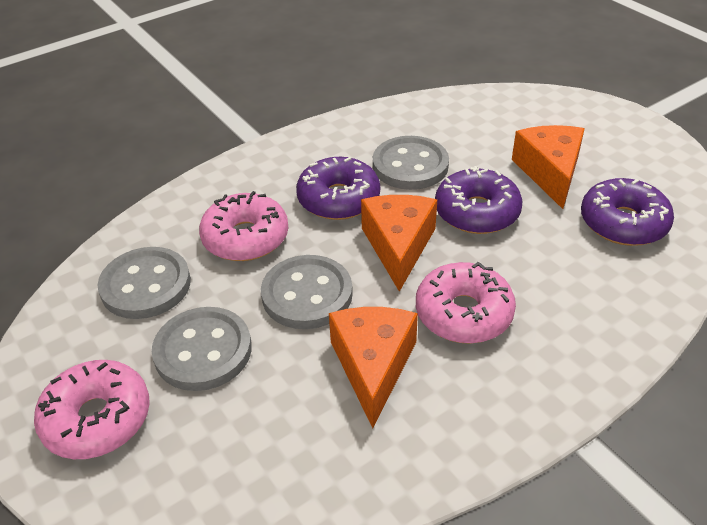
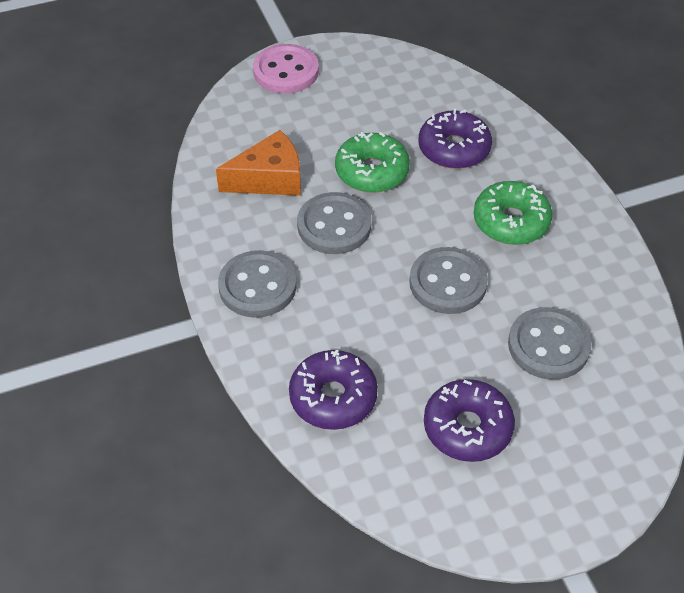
green donut: 0 -> 2
orange cheese: 3 -> 1
pink button: 0 -> 1
pink donut: 3 -> 0

